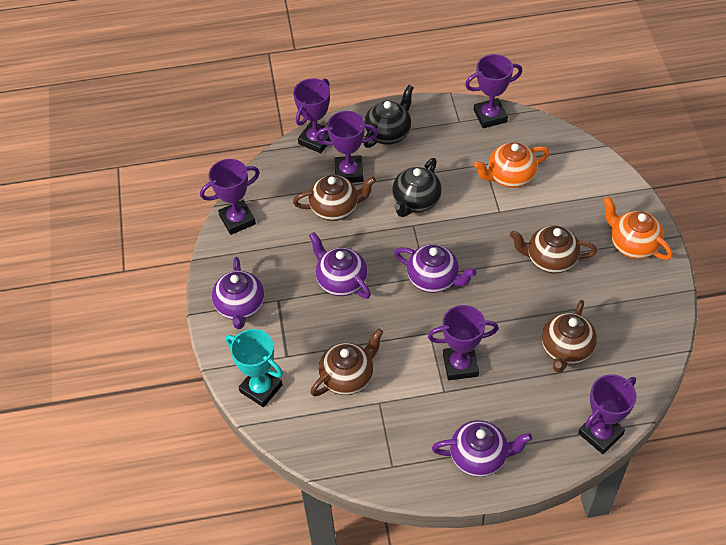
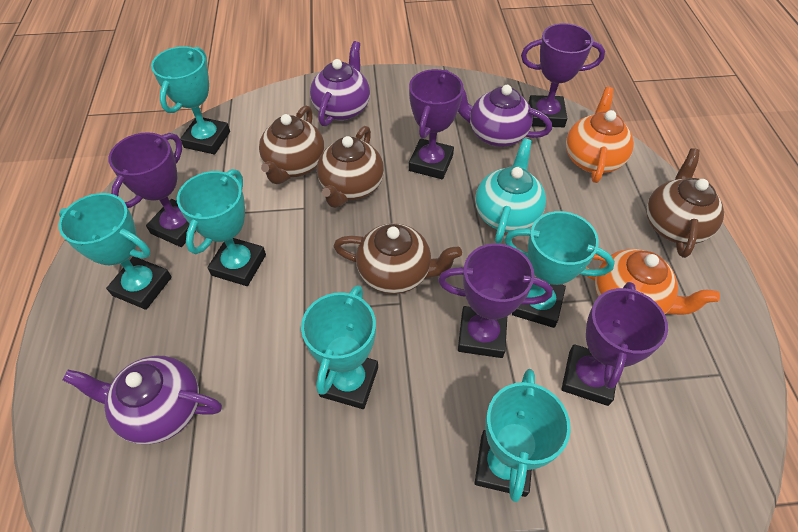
black teapot: 2 -> 0
purple teapot: 4 -> 3
purple trophy: 6 -> 5
turquoise teapot: 0 -> 1
turquoise trophy: 1 -> 6

